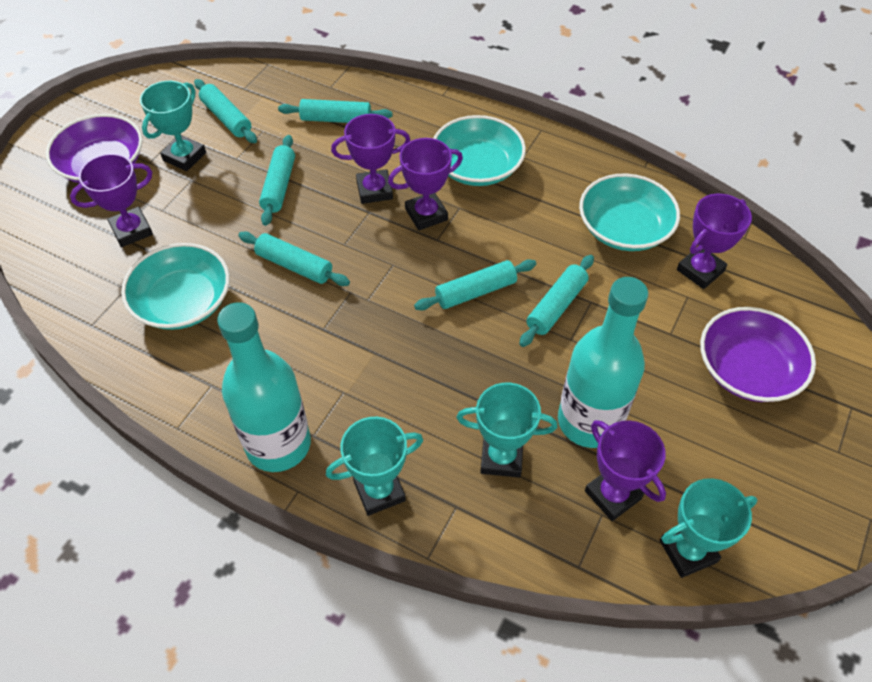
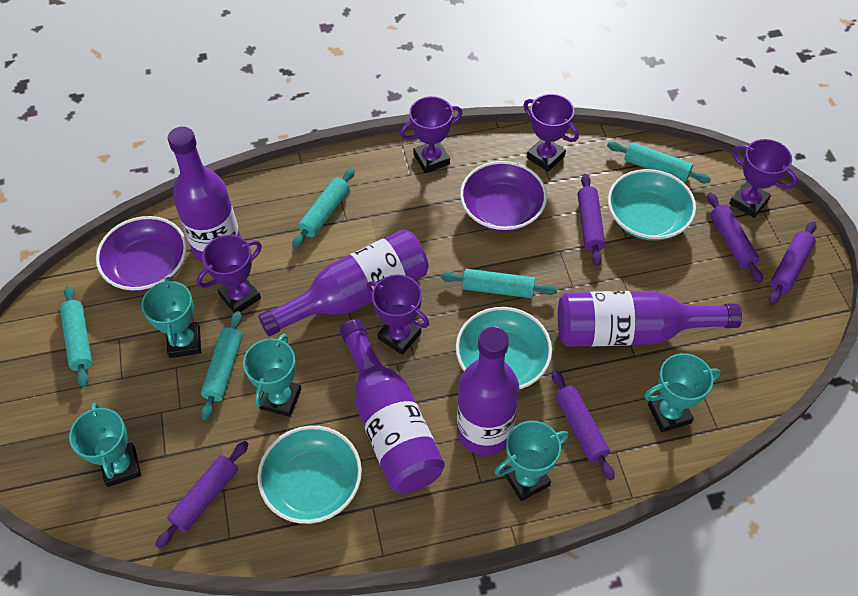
purple bottle: 0 -> 5
purple rolling pin: 0 -> 5
turquoise bottle: 2 -> 0
turquoise rolling pin: 6 -> 5
turquoise trophy: 4 -> 5

